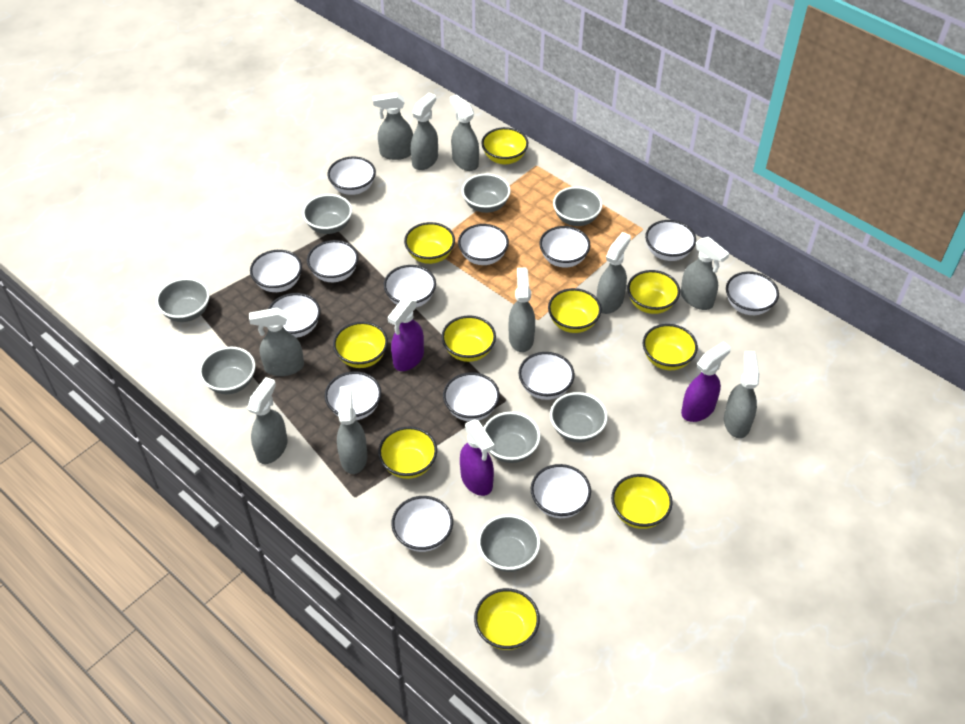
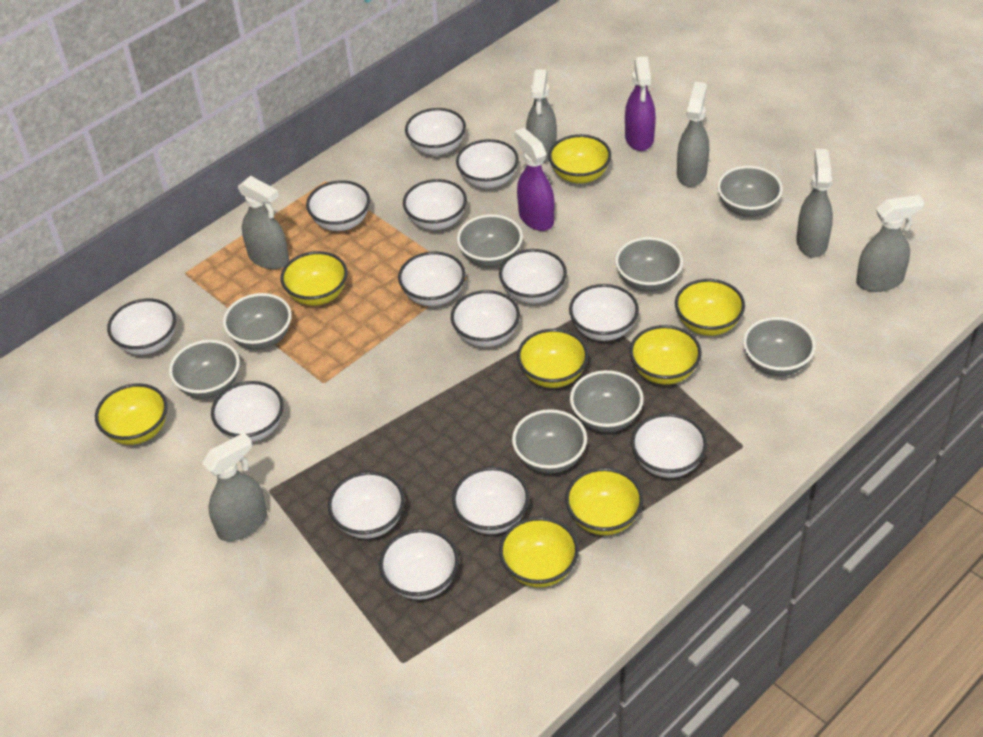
grey spray bottle: 10 -> 6
purple spray bottle: 3 -> 2
yellow bowl: 10 -> 8

